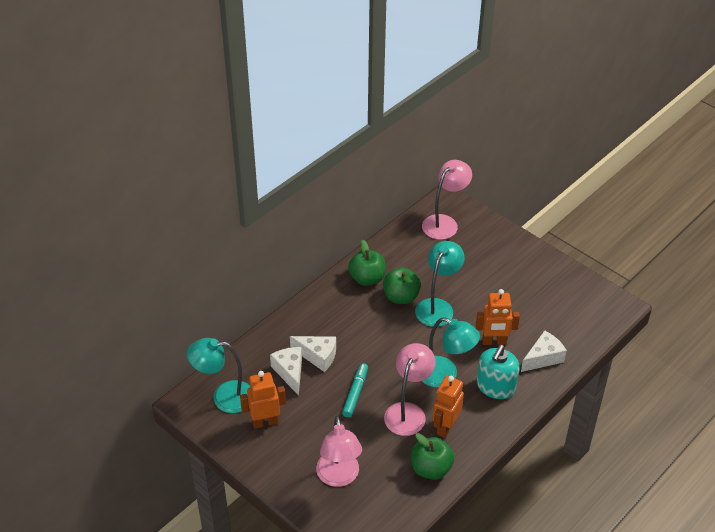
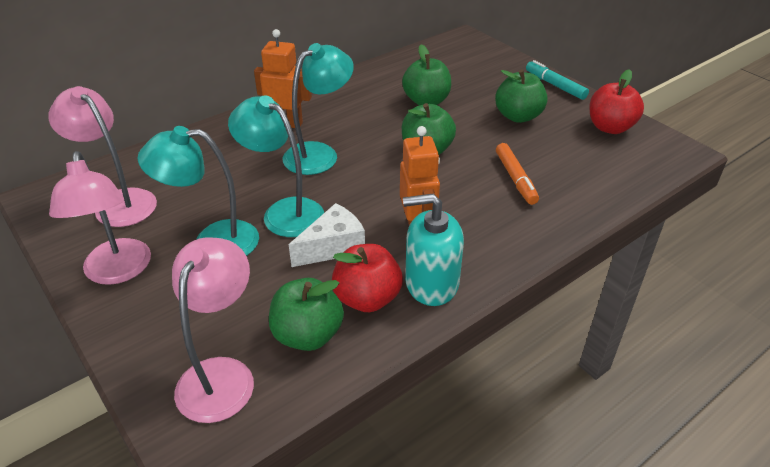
green apple: 3 -> 4
orange marker: 0 -> 1
orange robot: 3 -> 2
red apple: 0 -> 2
white cheese: 3 -> 1

